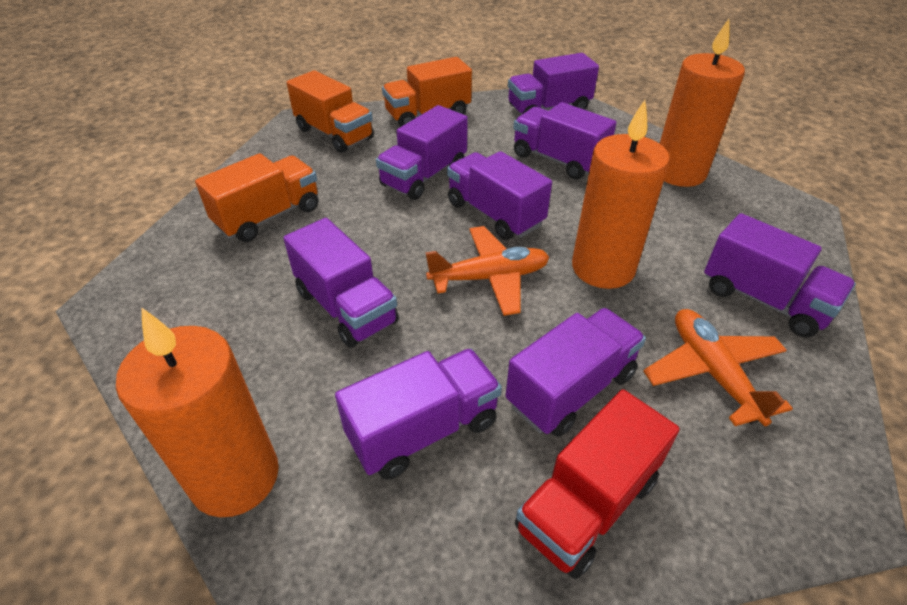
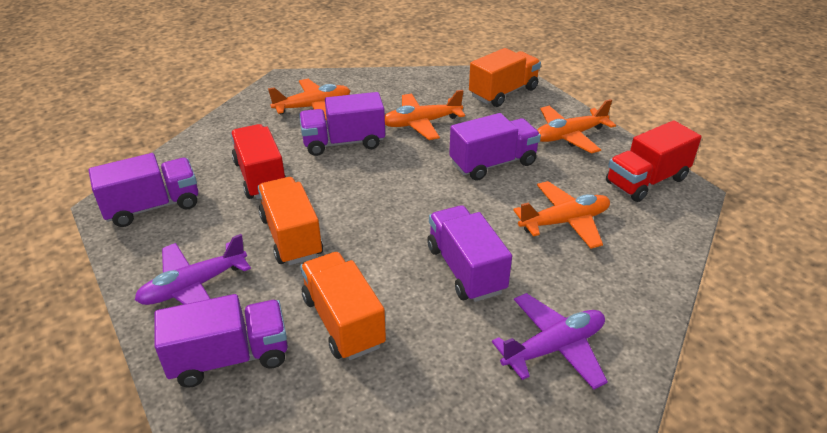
orange candle: 3 -> 0
orange plane: 2 -> 4
purple plane: 0 -> 2
purple truck: 8 -> 5
red truck: 1 -> 2

